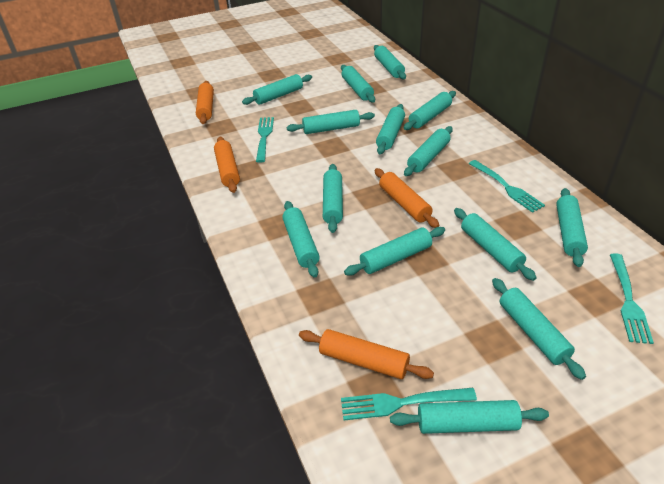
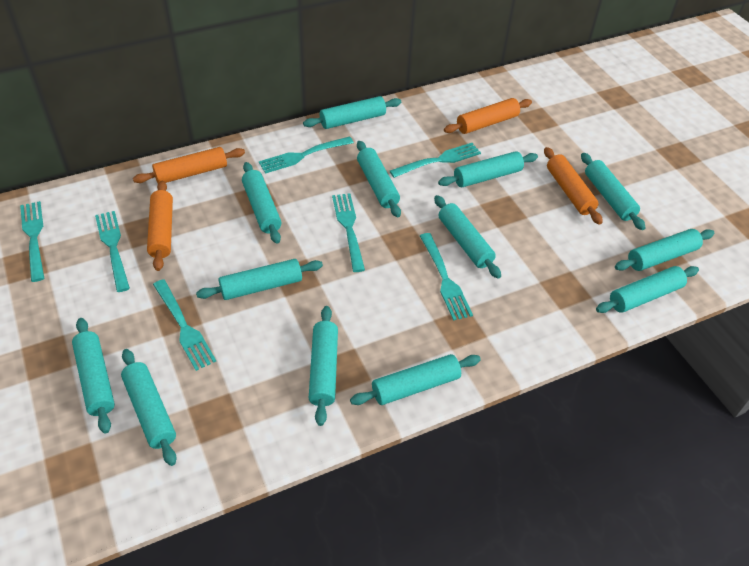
turquoise fork: 4 -> 7
turquoise rolling pin: 14 -> 13

